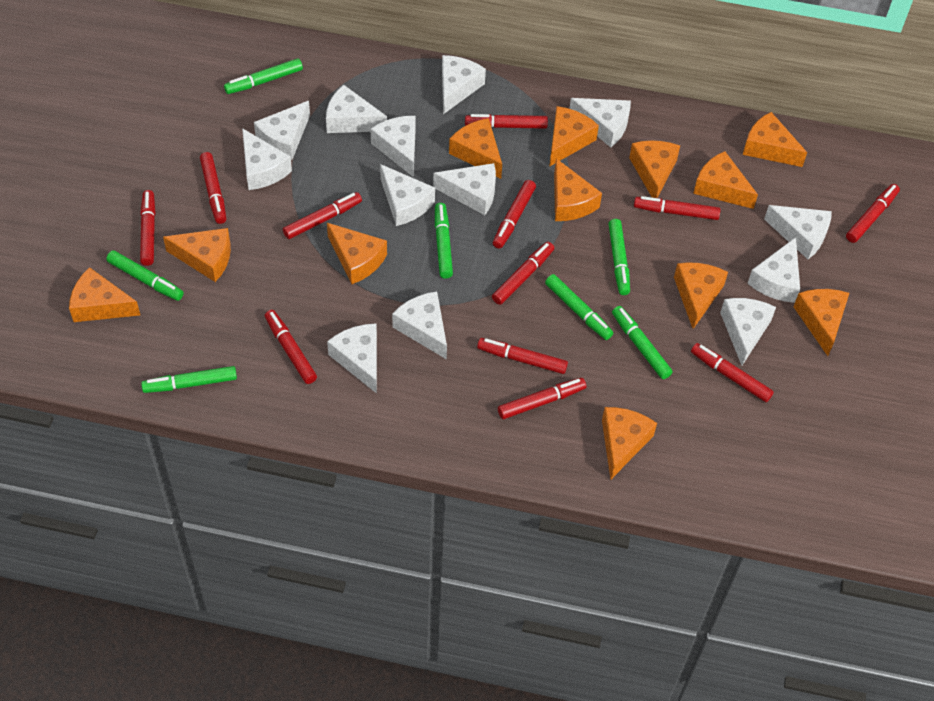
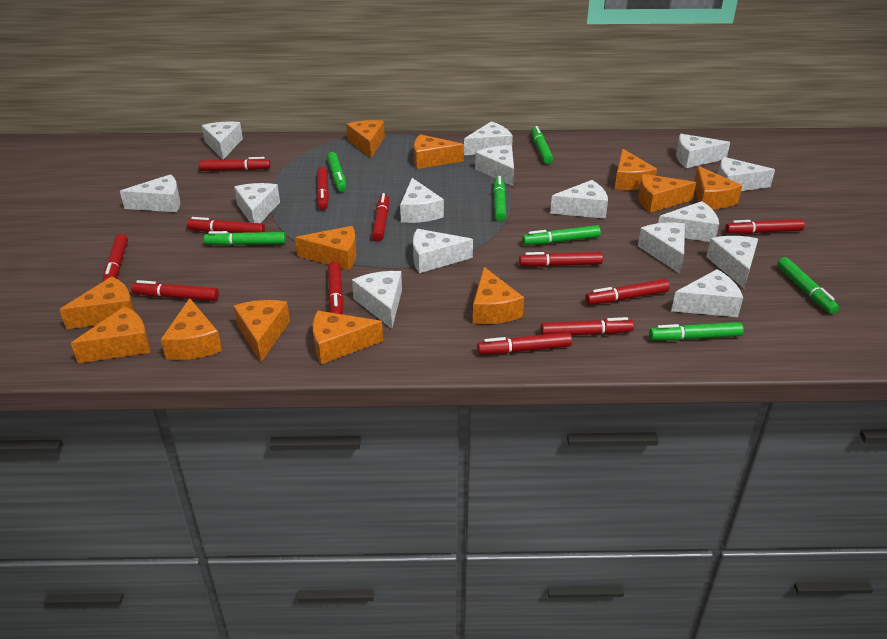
white cheese: 13 -> 15

